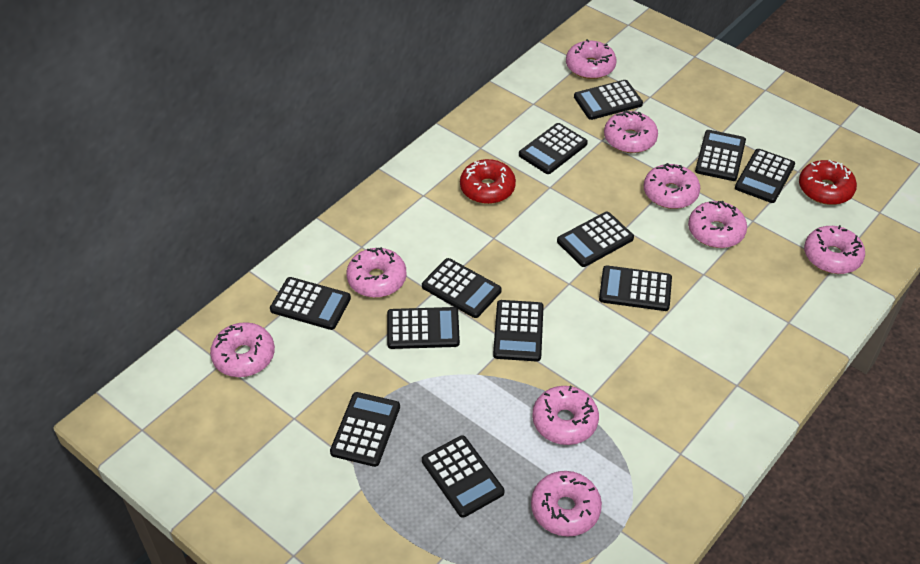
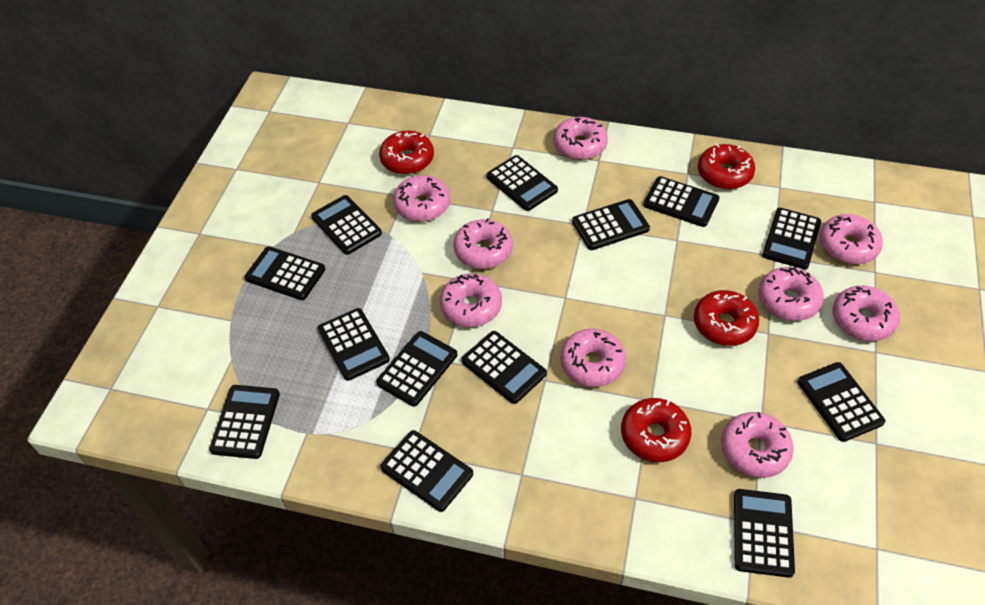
black calculator: 12 -> 13
red donut: 2 -> 4

